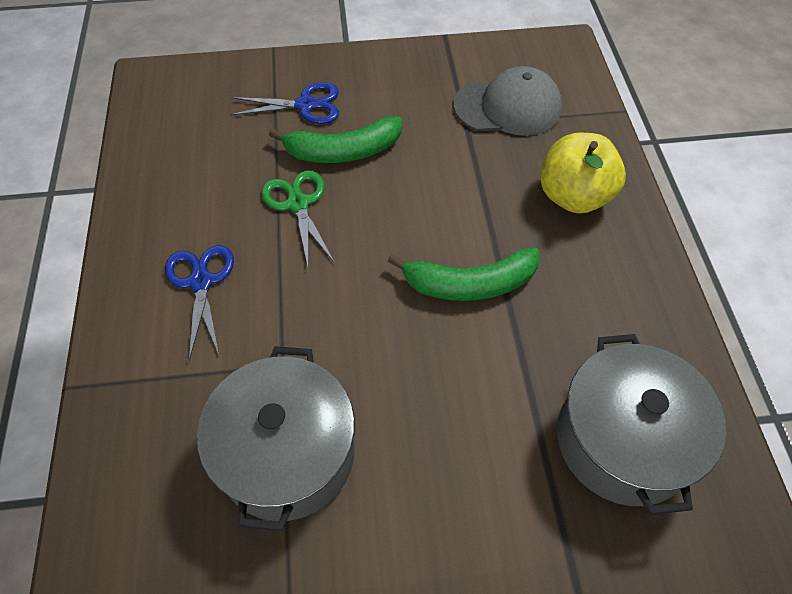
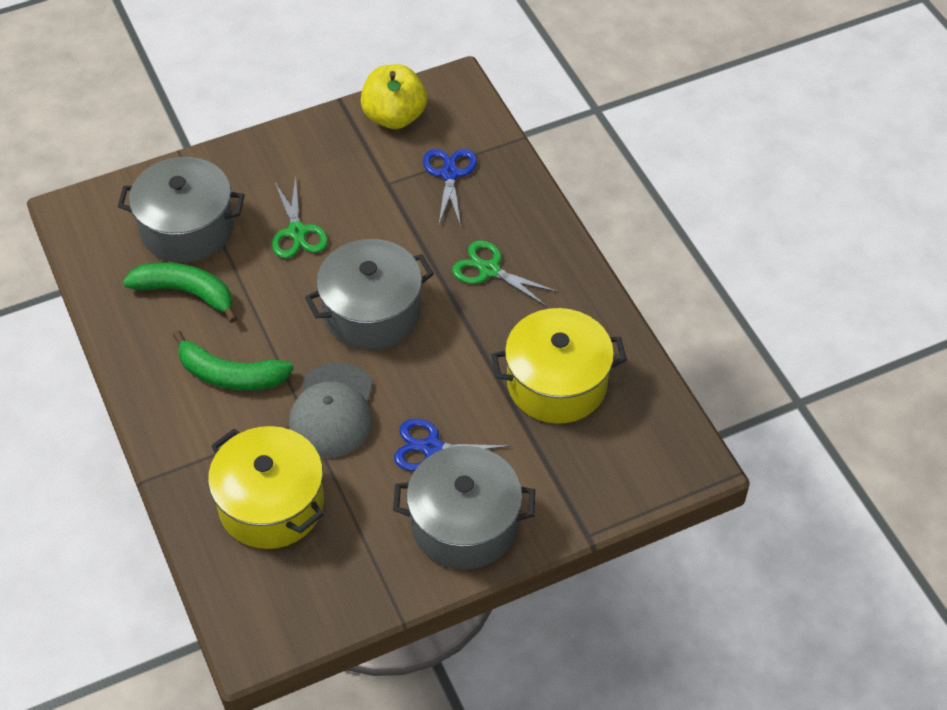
green scissors: 1 -> 2
grey pot: 2 -> 3
yellow pot: 0 -> 2

